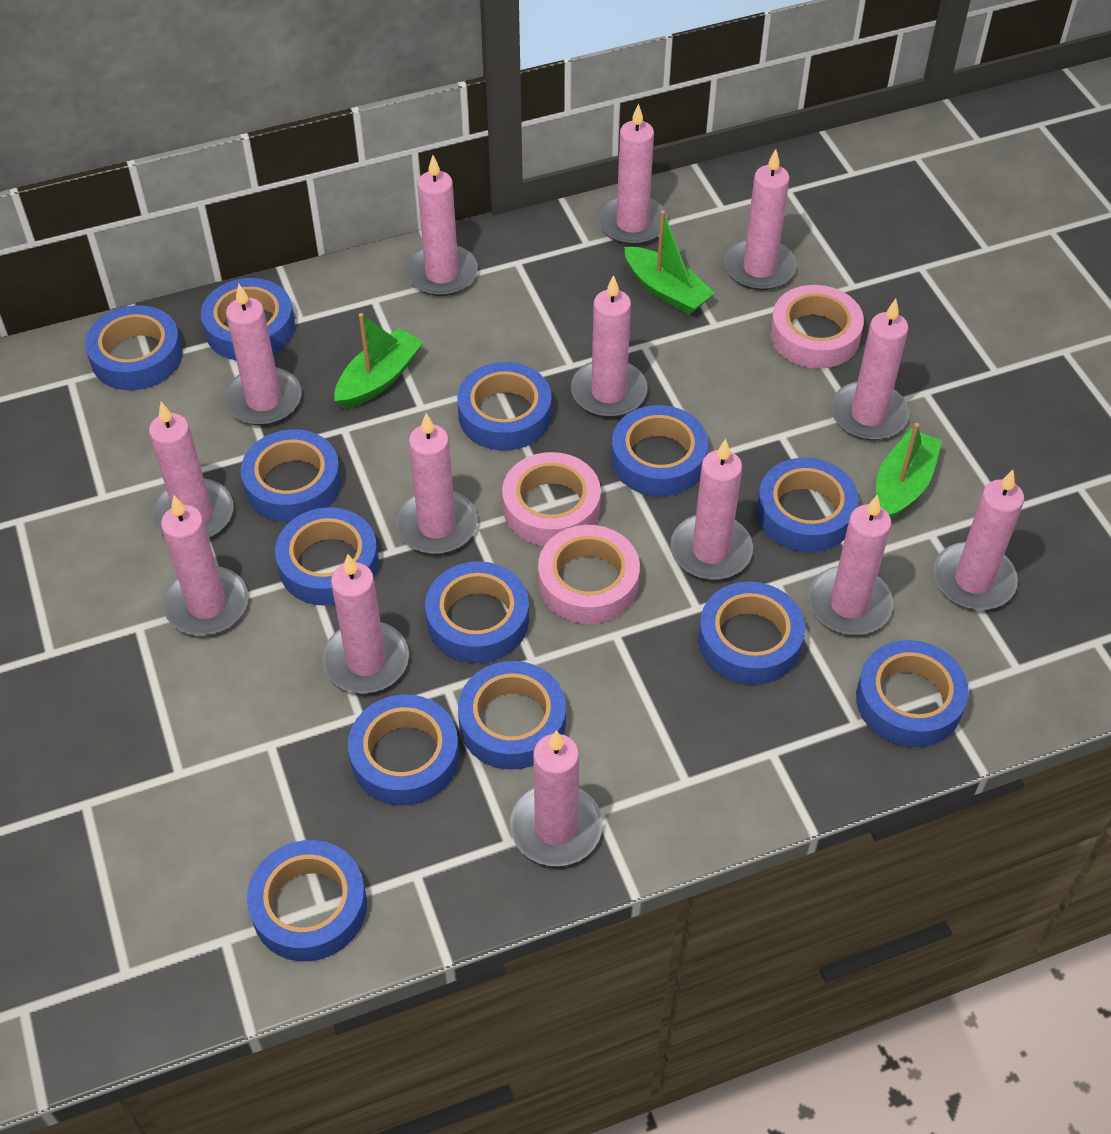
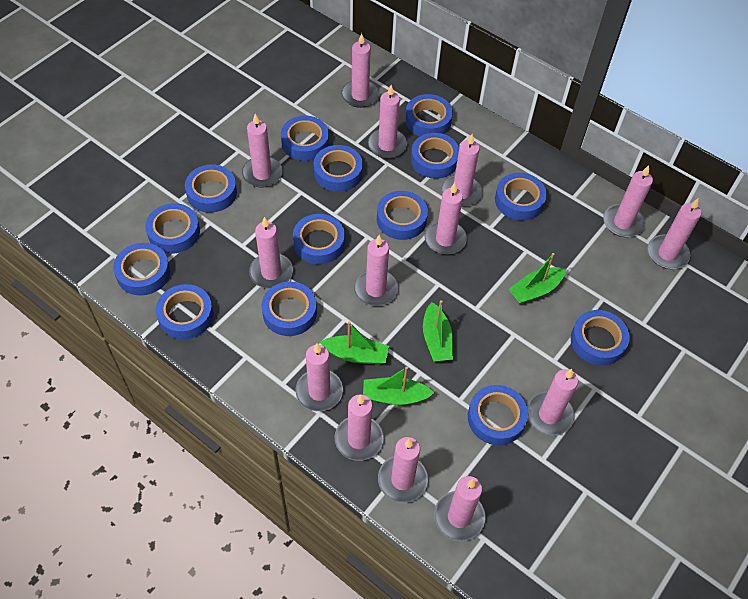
blue tape: 13 -> 14
green boat: 3 -> 4
pink tape: 3 -> 0

